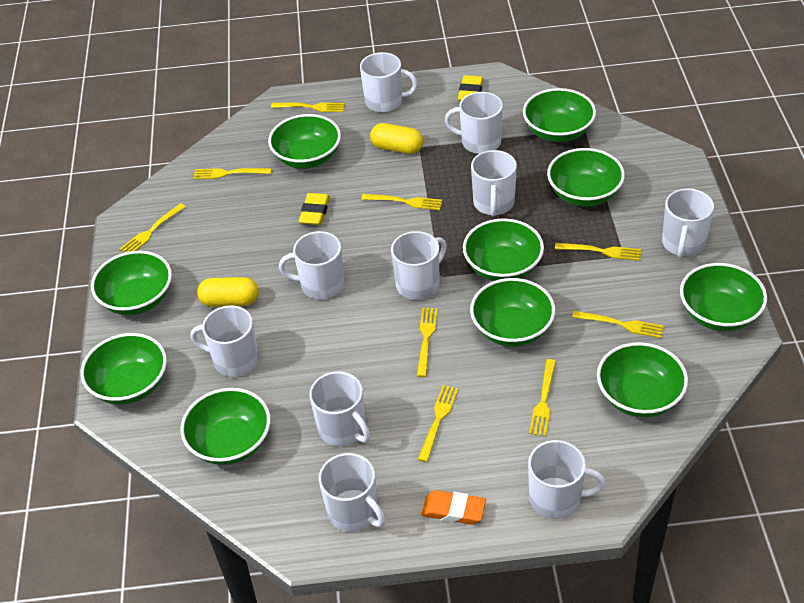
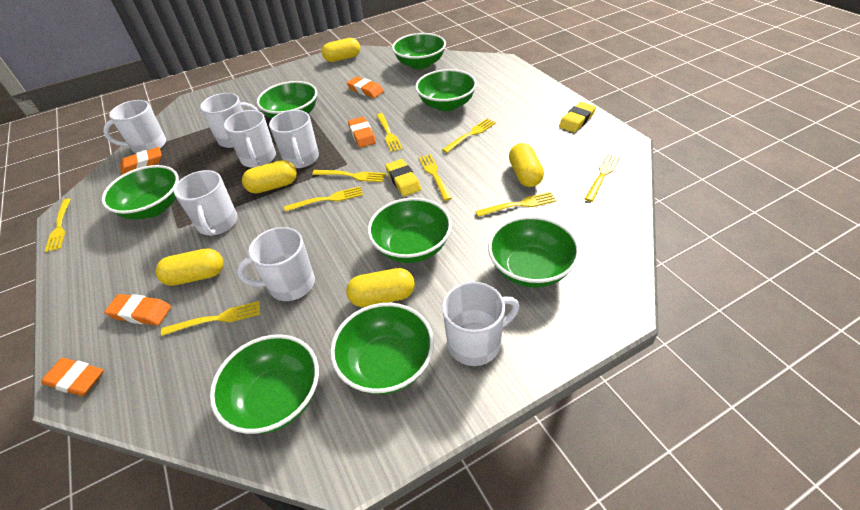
green bowl: 10 -> 8
orange eraser: 1 -> 5
white mug: 10 -> 7
yellow capsule: 2 -> 5

